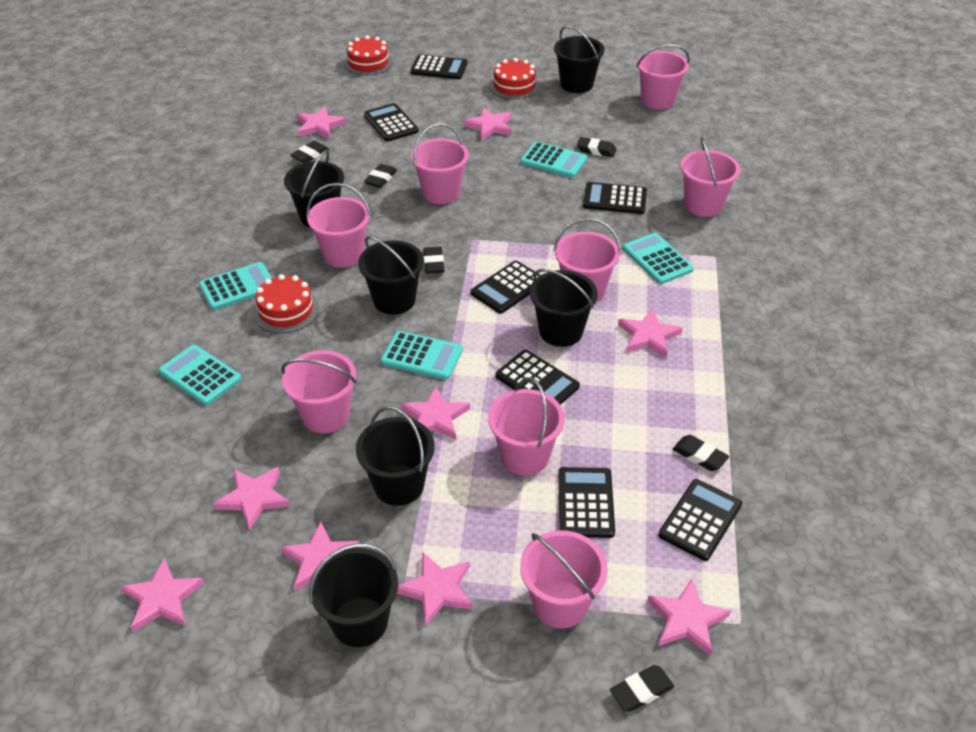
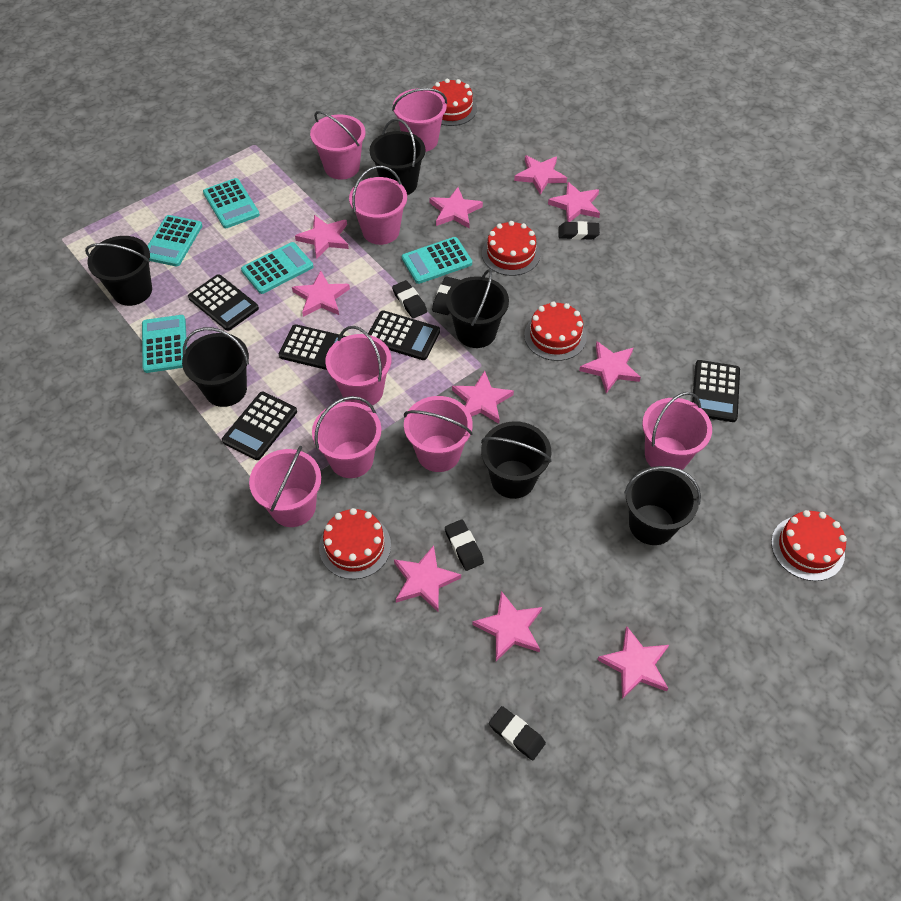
black calculator: 7 -> 5
black eraser: 6 -> 5
pink star: 9 -> 10
red cake: 3 -> 5

